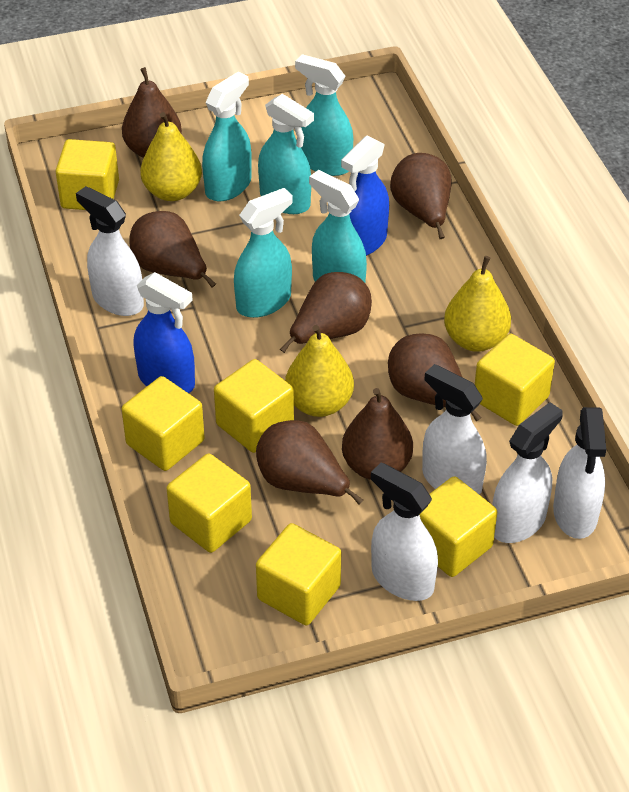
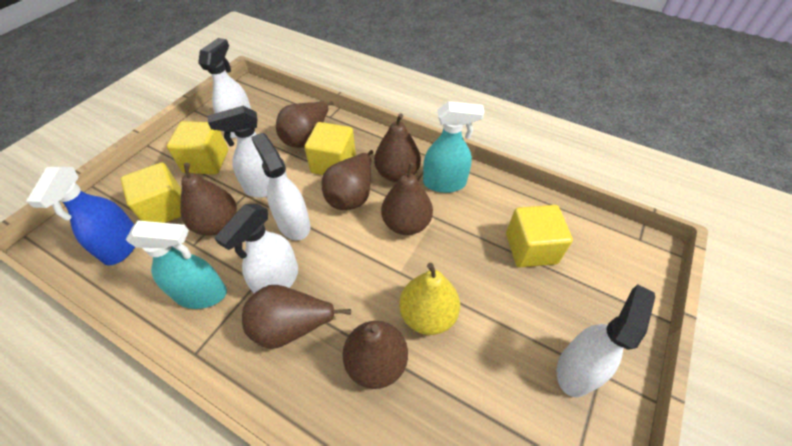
blue spray bottle: 2 -> 1
turquoise spray bottle: 5 -> 2
yellow cube: 7 -> 4
yellow pear: 3 -> 1

